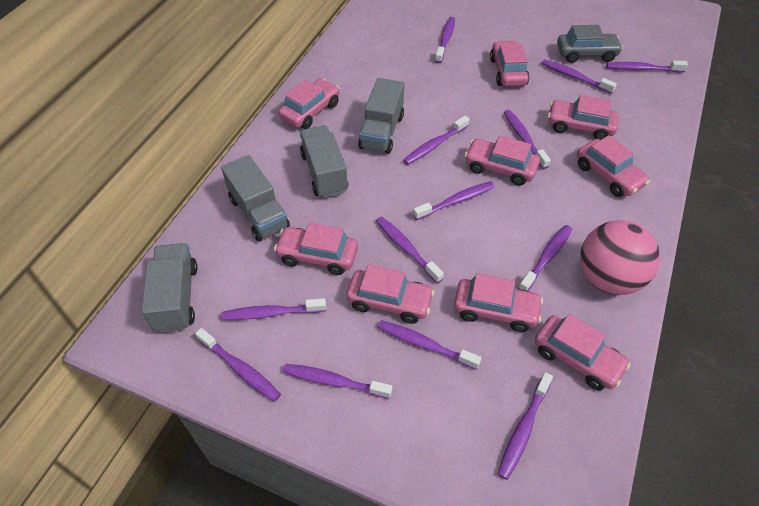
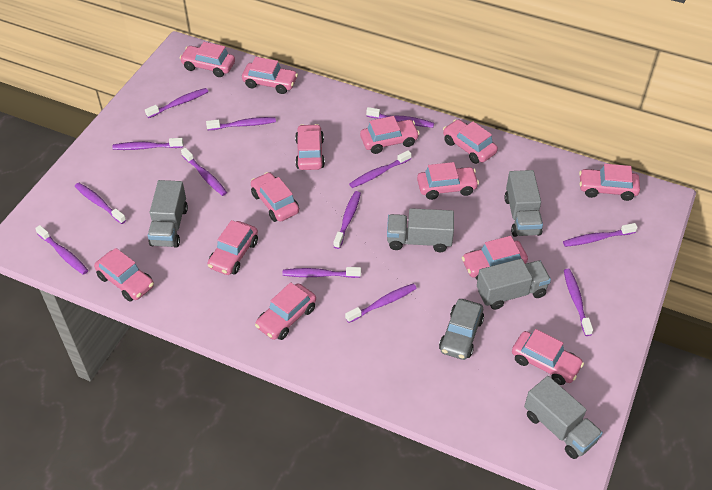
grey truck: 4 -> 5
pink ball: 1 -> 0
pink car: 9 -> 13

